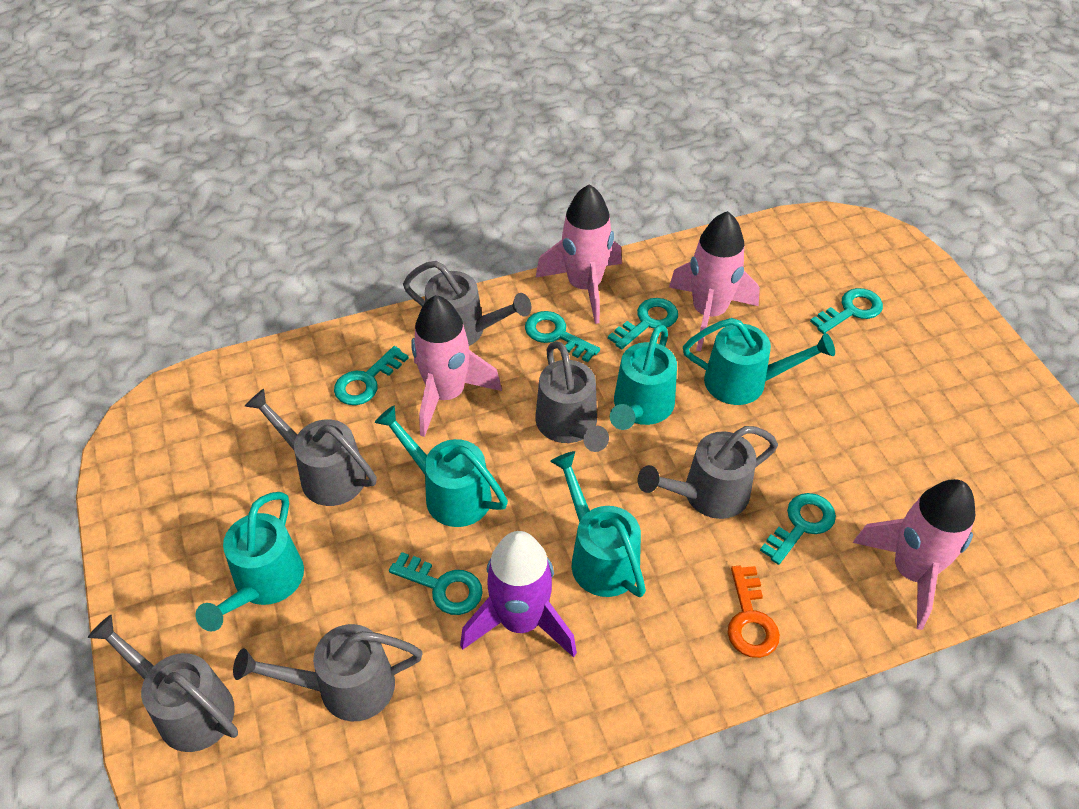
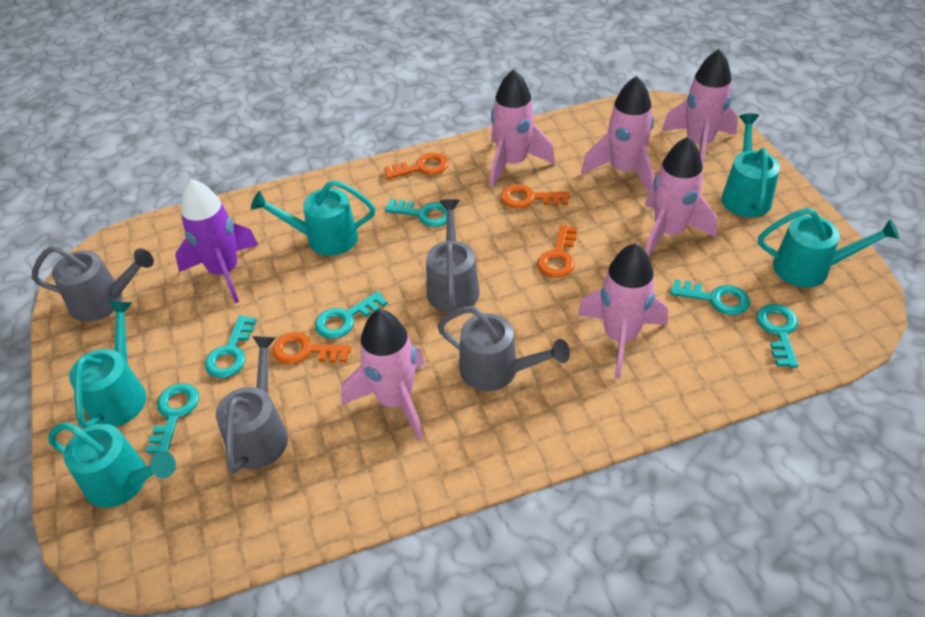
grey watering can: 6 -> 4
orange key: 1 -> 4
pink rocket: 4 -> 6

